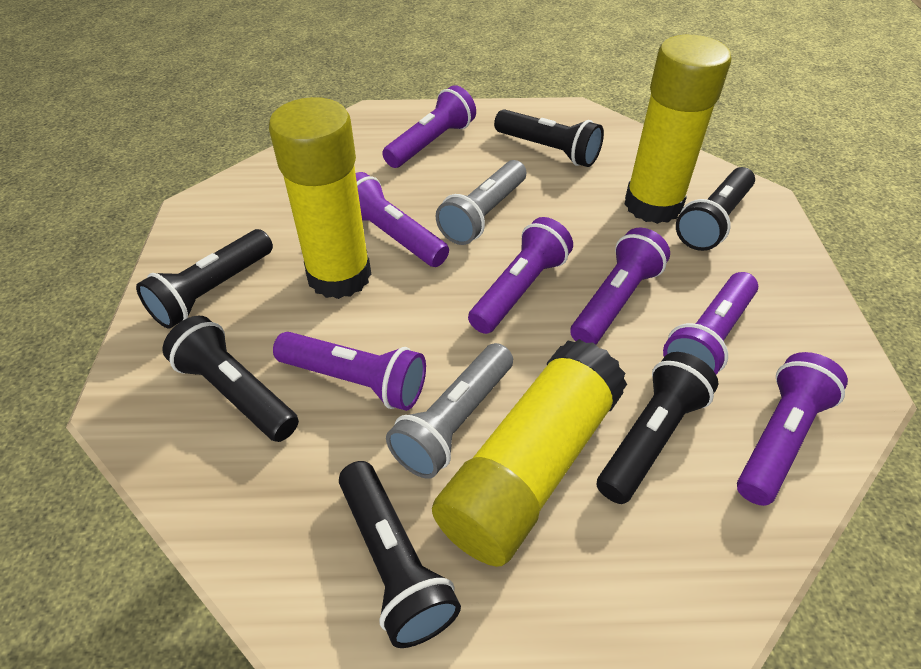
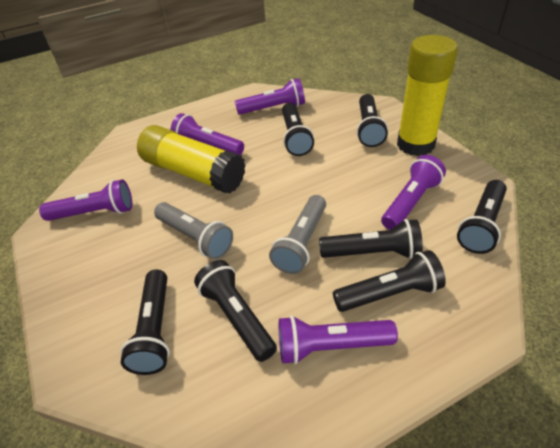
black flashlight: 6 -> 7
purple flashlight: 7 -> 5
yellow glue stick: 3 -> 2

